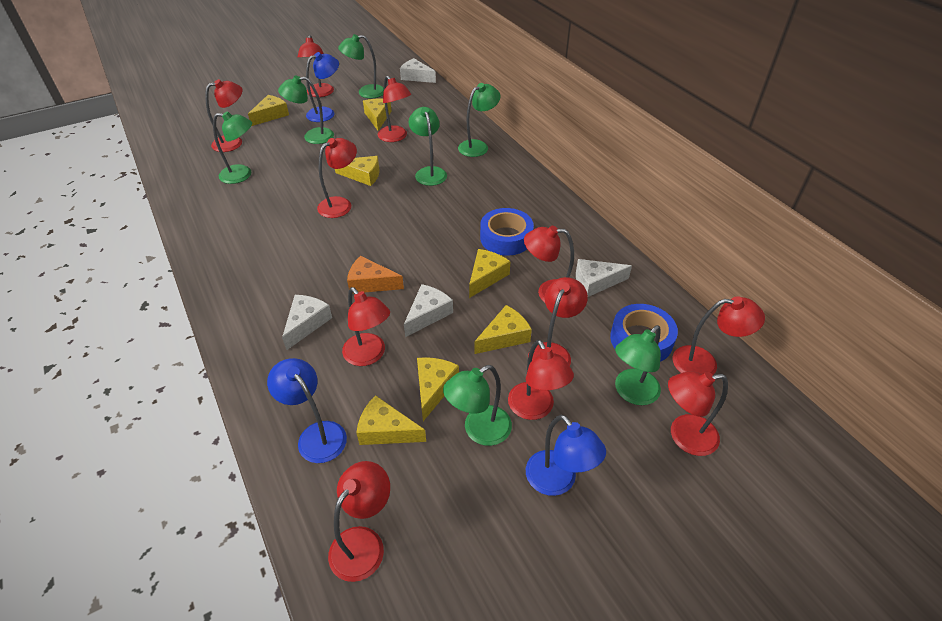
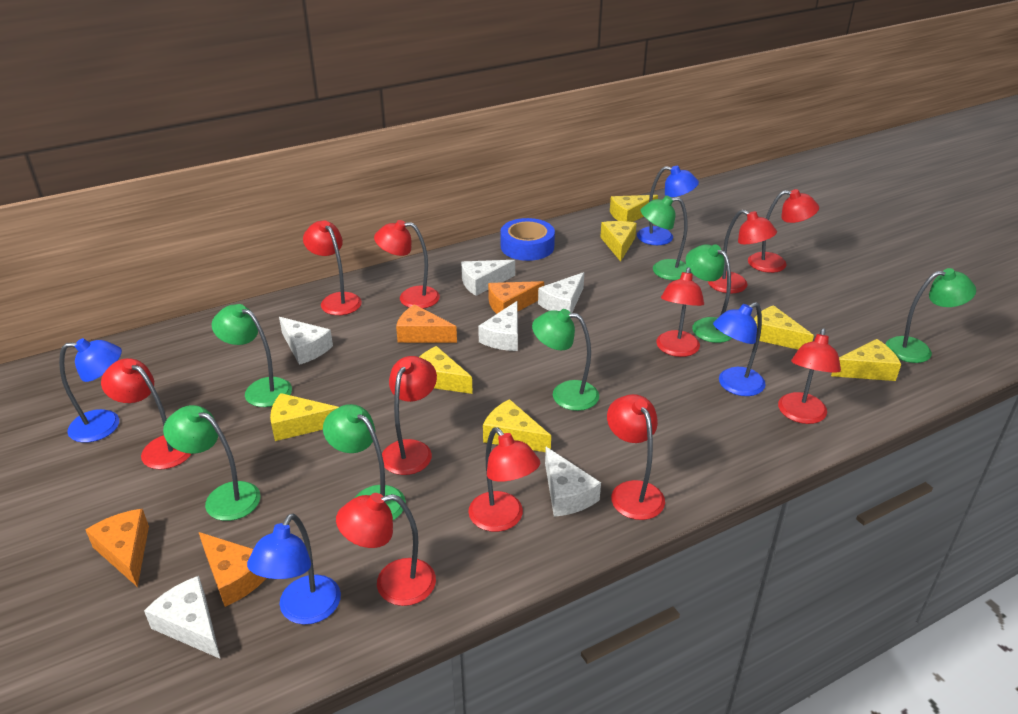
blue lamp: 3 -> 4
blue tape: 2 -> 1
orange cheese: 1 -> 4
white cheese: 4 -> 6

